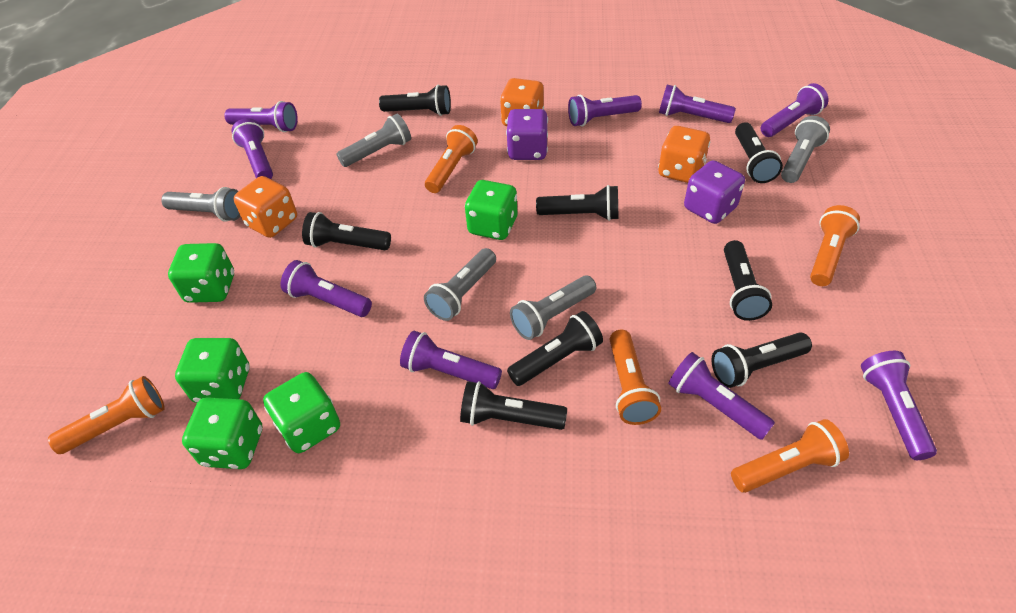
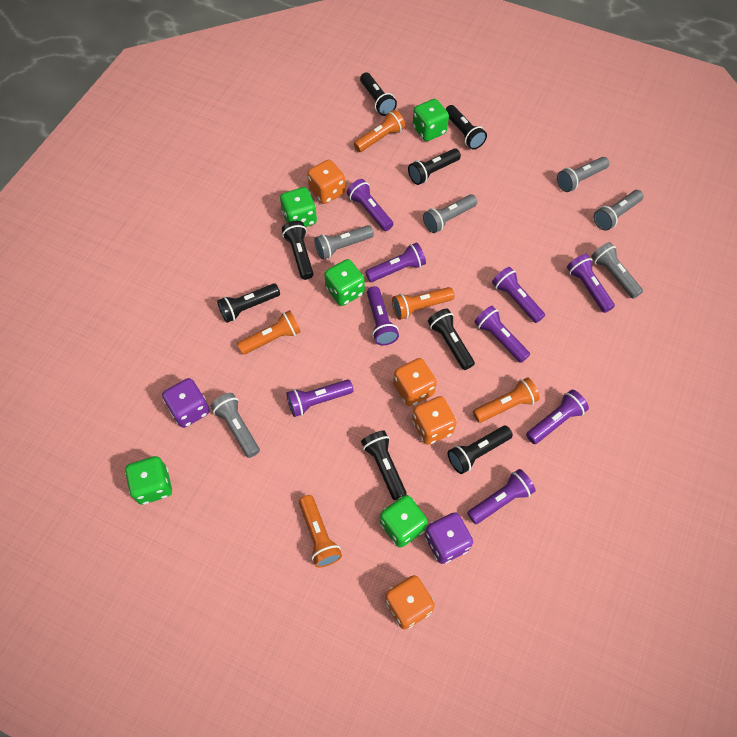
grey flashlight: 5 -> 6
orange dice: 3 -> 4

